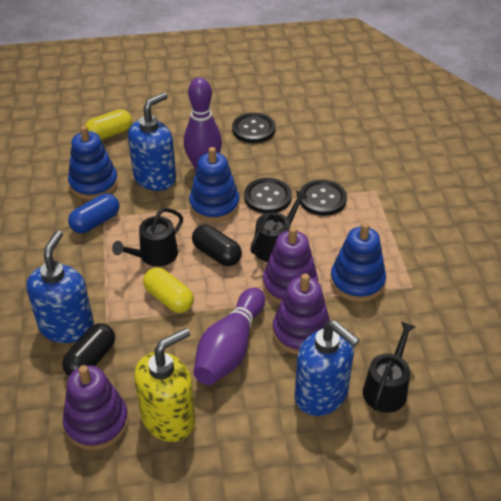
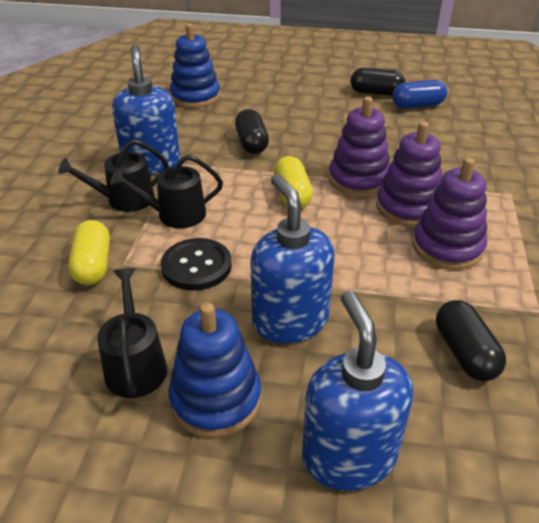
black button: 3 -> 1
black capsule: 2 -> 3
blue stacking toy: 3 -> 2
purple bowling pin: 2 -> 0
yellow soap dispenser: 1 -> 0

